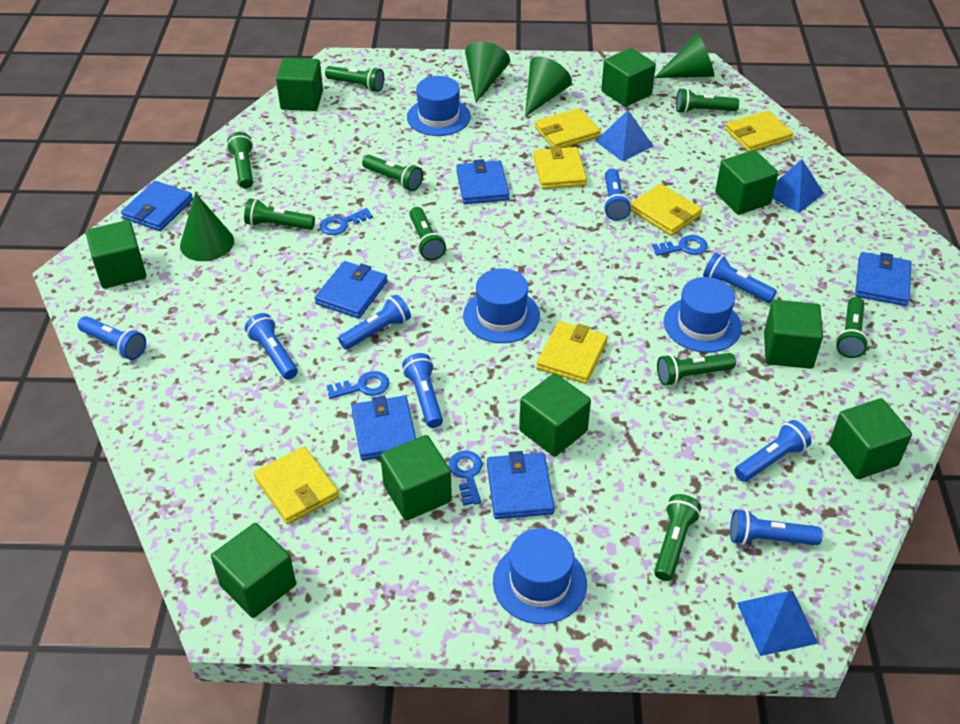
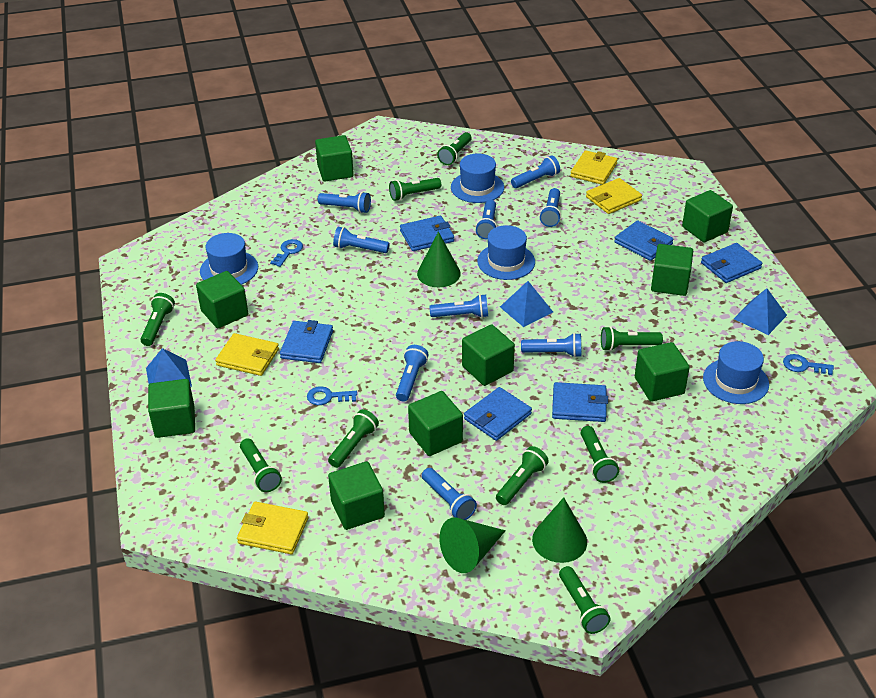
blue flashlight: 8 -> 9
blue key: 4 -> 3
green cone: 4 -> 3
yellow wallet: 6 -> 4

